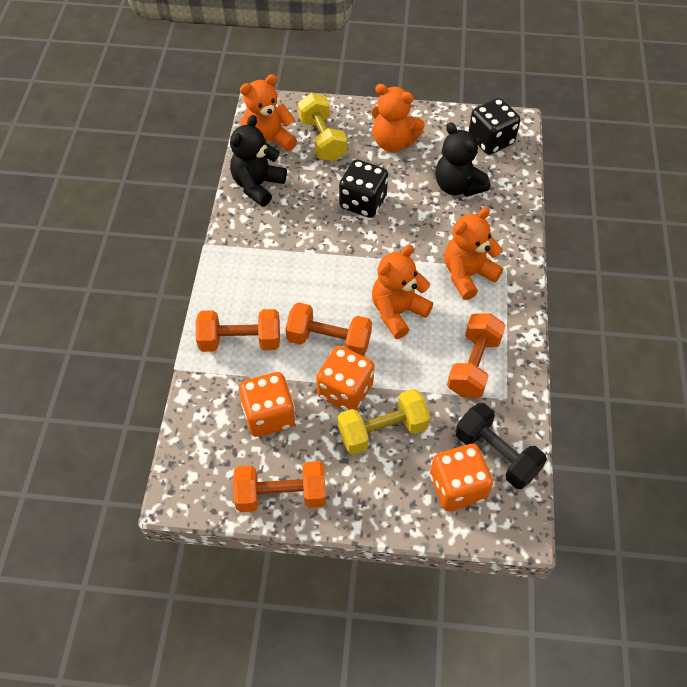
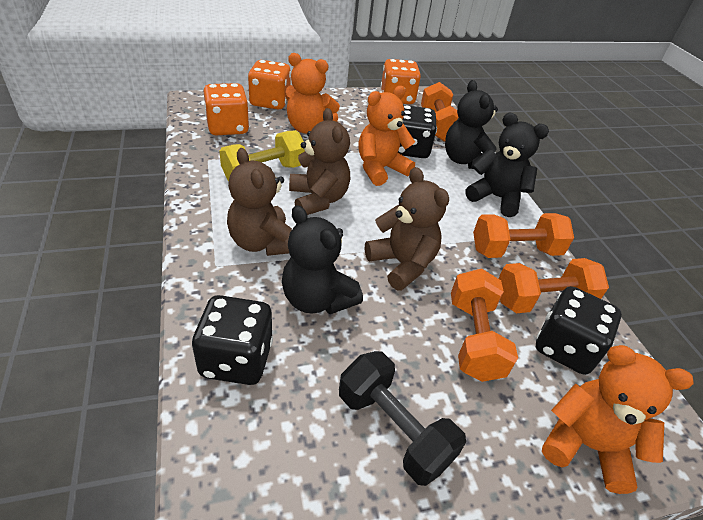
black dice: 2 -> 3
black teddy bear: 2 -> 3
brown teddy bear: 0 -> 3
orange teddy bear: 4 -> 3
yellow dumbbell: 2 -> 1

